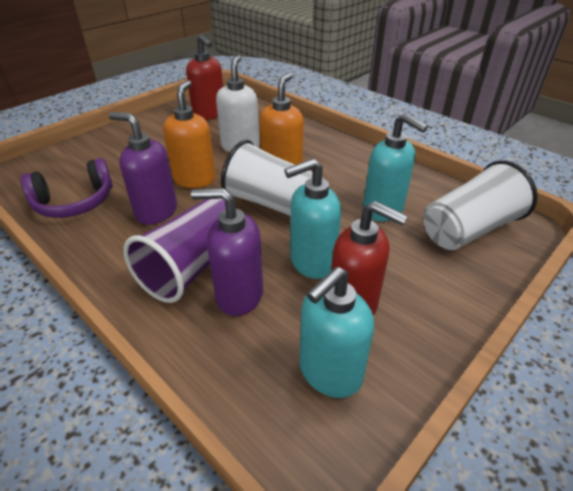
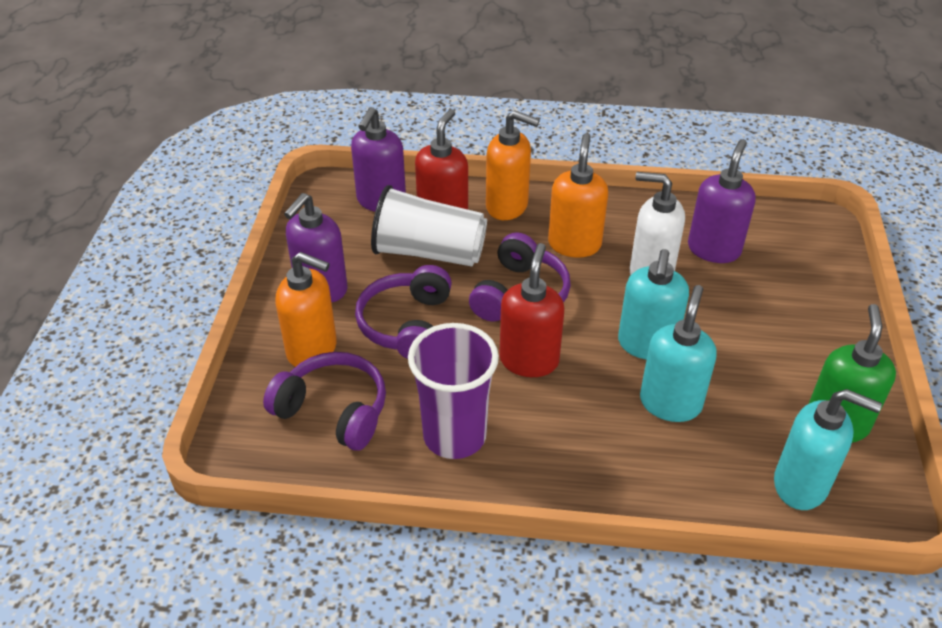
green soap dispenser: 0 -> 1
orange soap dispenser: 2 -> 3
purple headphones: 1 -> 3
purple soap dispenser: 2 -> 3
white cup: 2 -> 1

